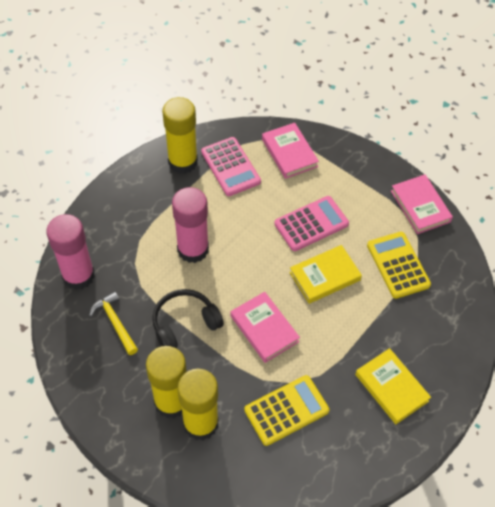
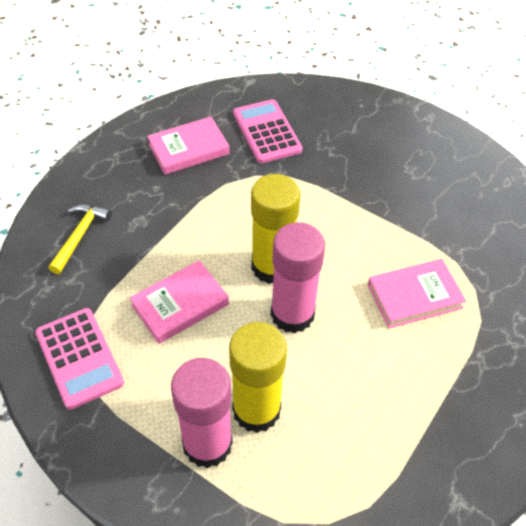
black headphones: 1 -> 0
yellow book: 2 -> 0
yellow calculator: 2 -> 0
yellow glue stick: 3 -> 2

